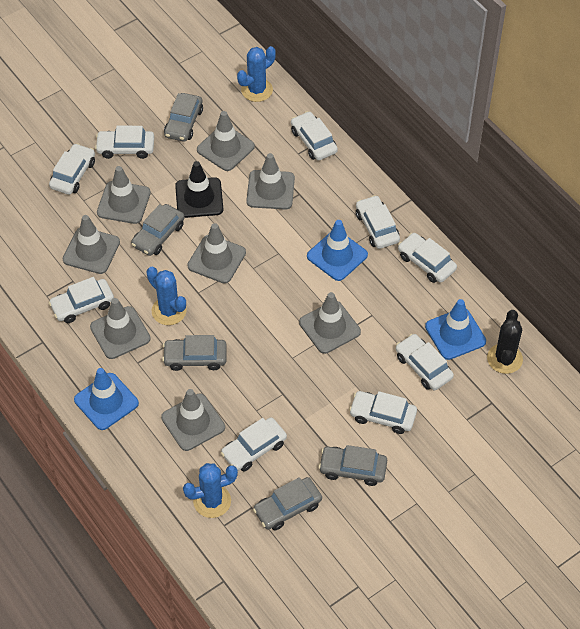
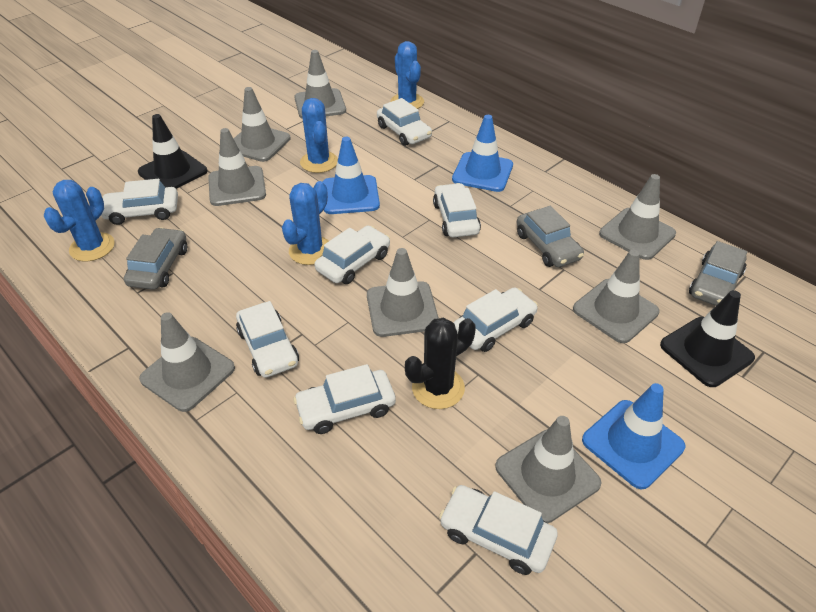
black traffic cone: 1 -> 2
blue cactus: 3 -> 4
grey car: 5 -> 3
white car: 9 -> 8

